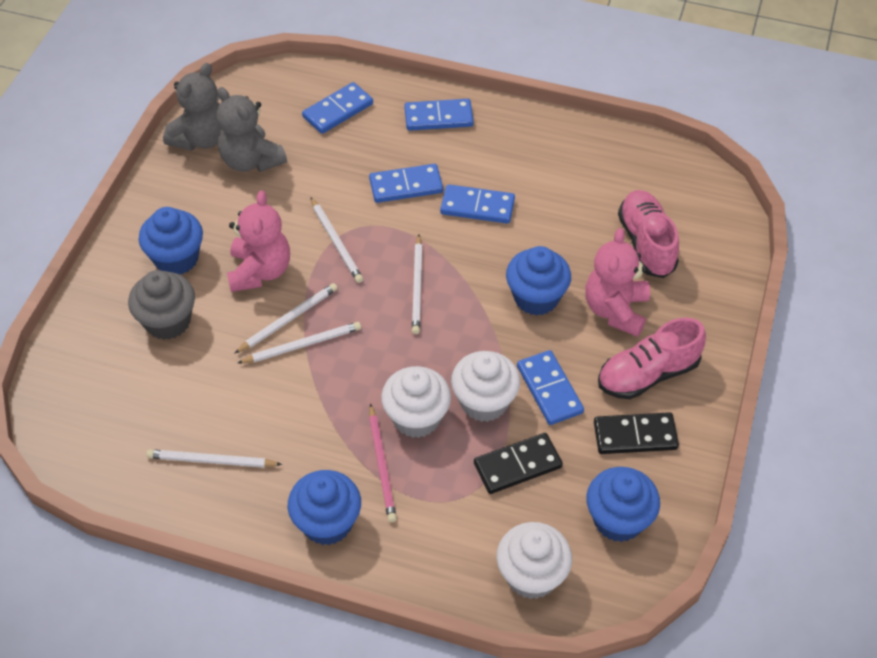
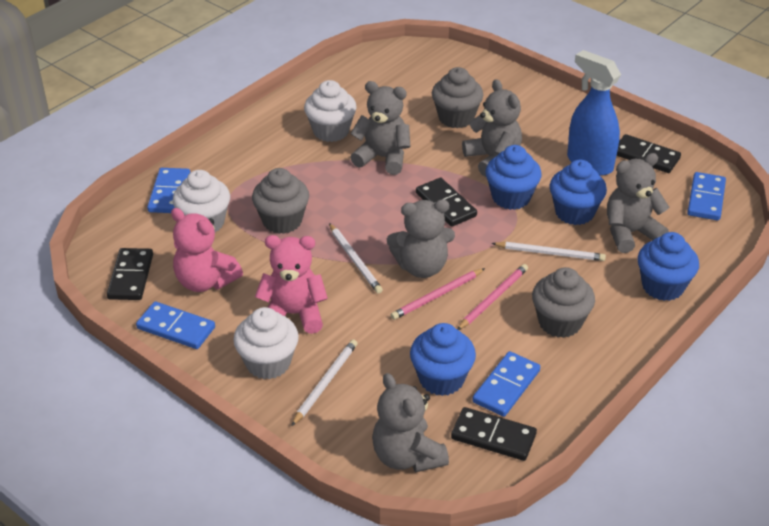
black domino: 2 -> 4
blue domino: 5 -> 4
blue spray bottle: 0 -> 1
grey cupcake: 1 -> 3
grey teddy bear: 2 -> 5
pink pencil: 1 -> 2
pink shoe: 2 -> 0
white pencil: 5 -> 3

